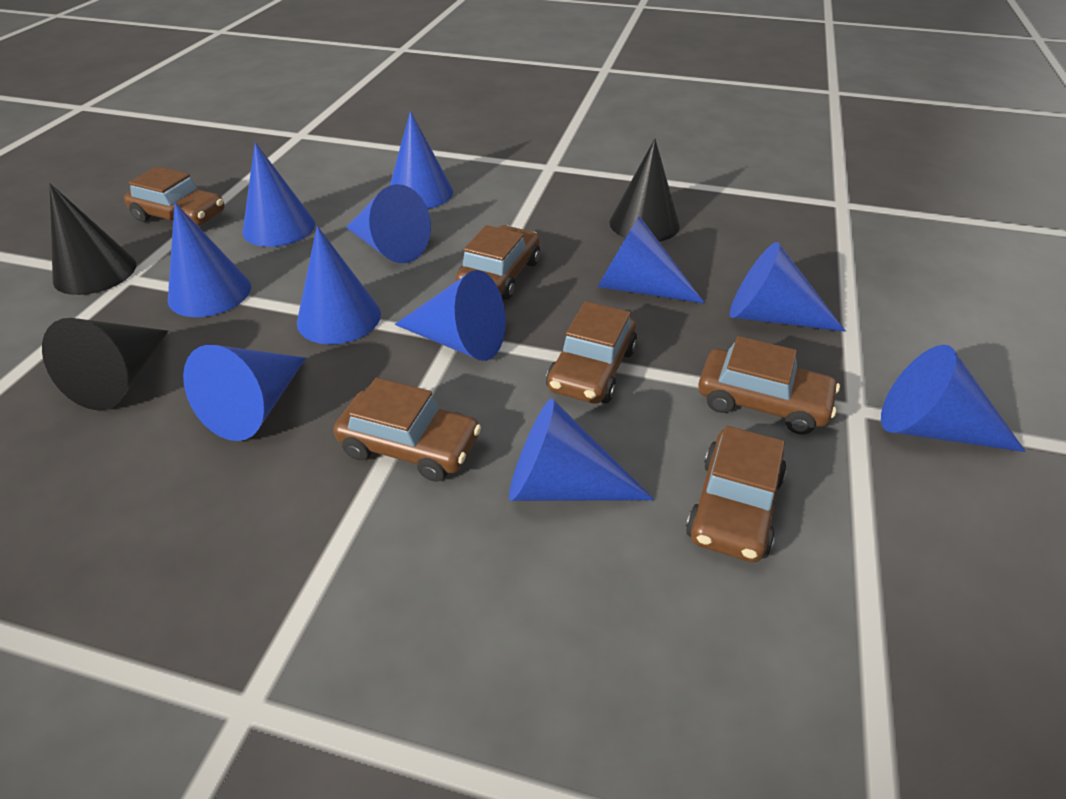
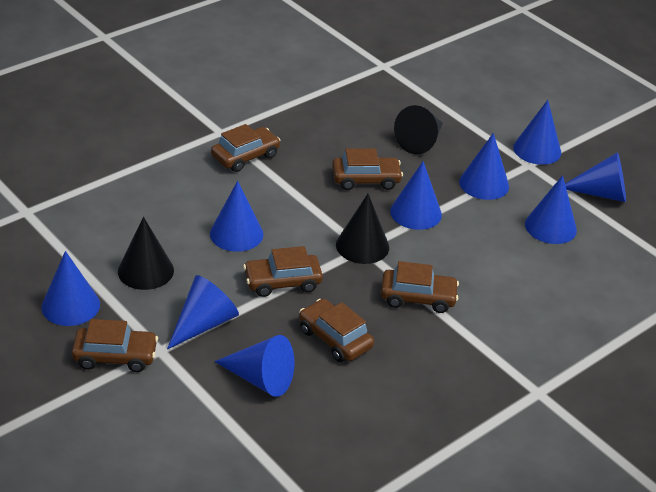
blue cone: 11 -> 9

